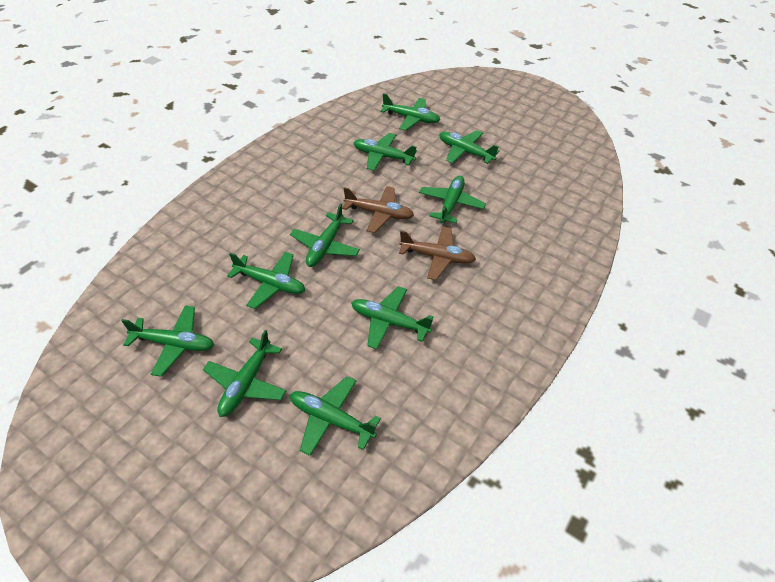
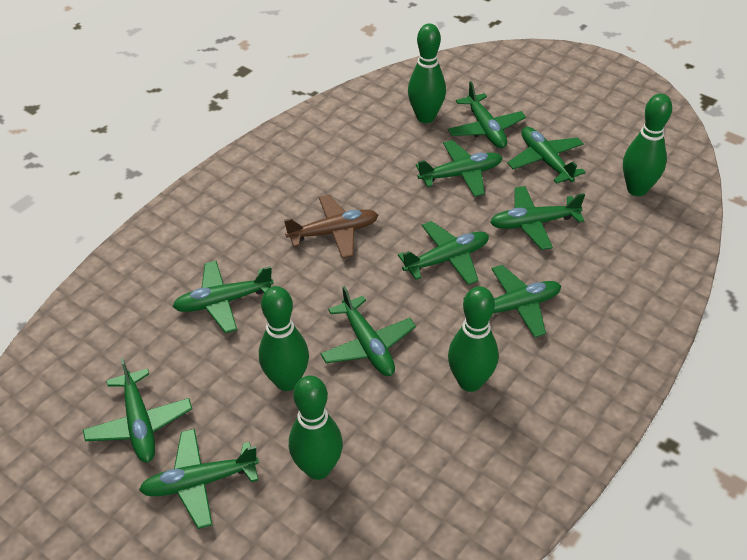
brown plane: 2 -> 1
green bowling pin: 0 -> 5

